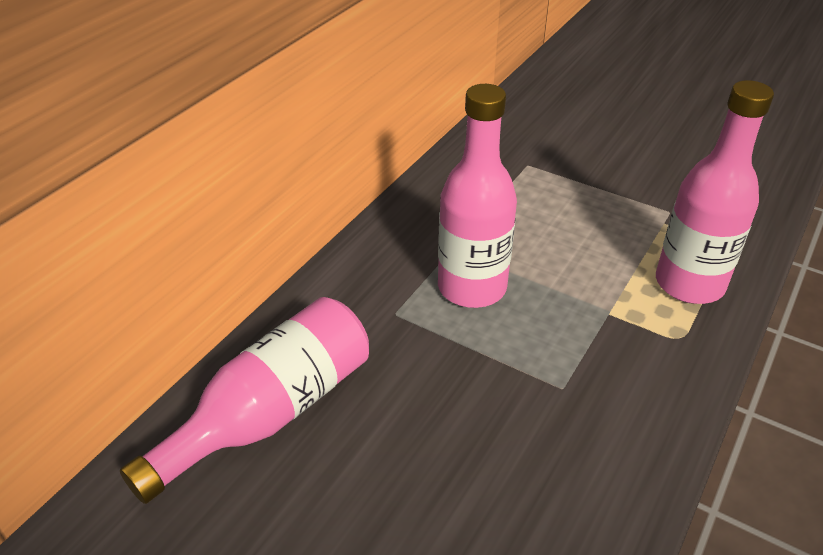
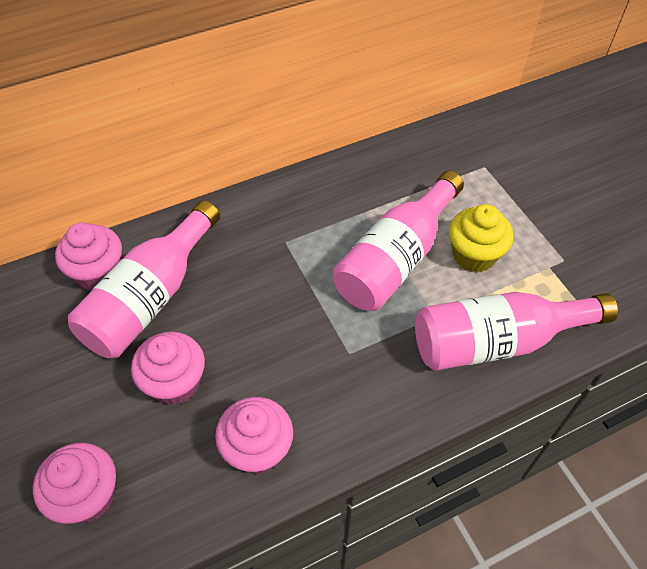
pink cupcake: 0 -> 4
yellow cupcake: 0 -> 1

